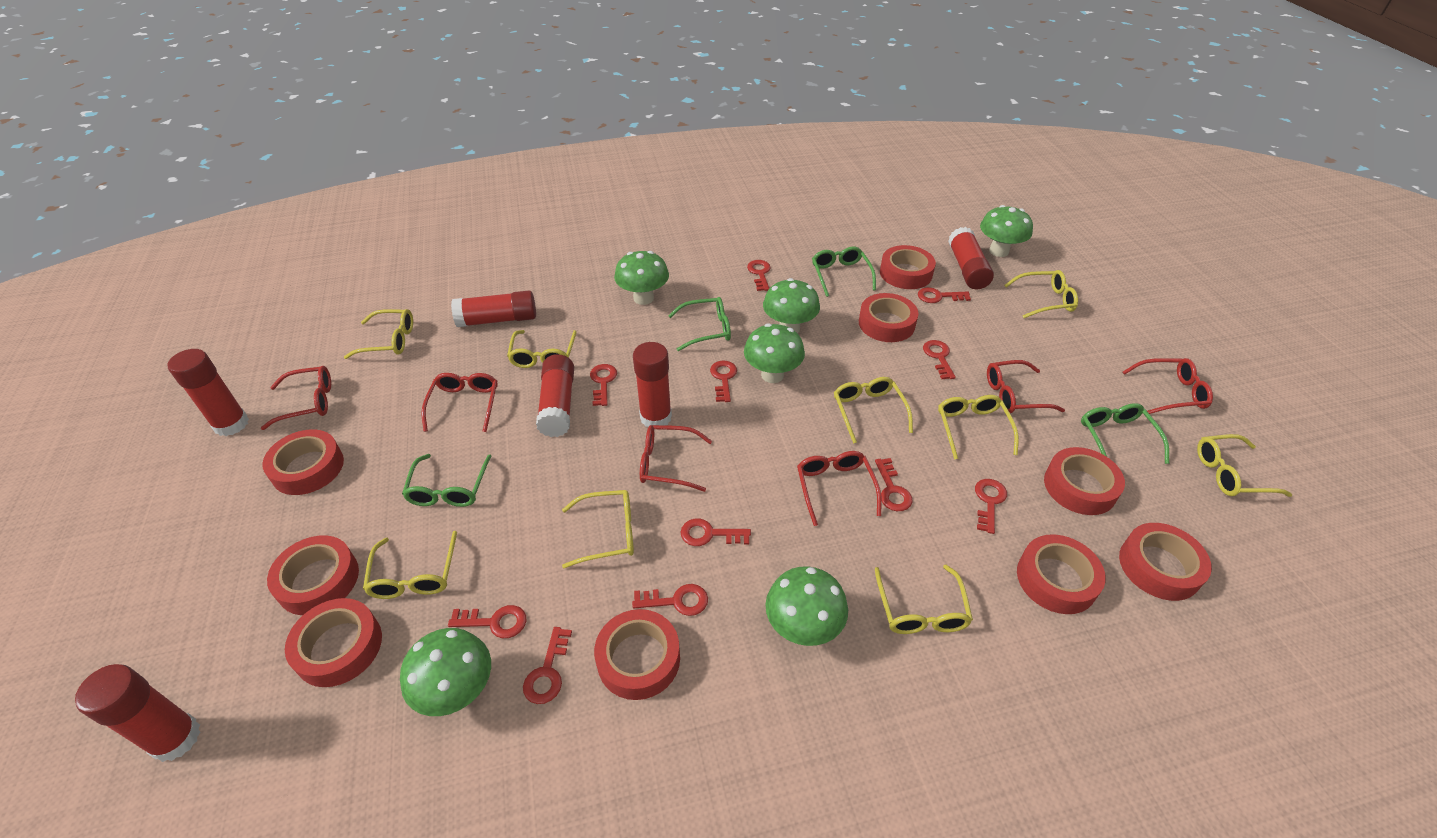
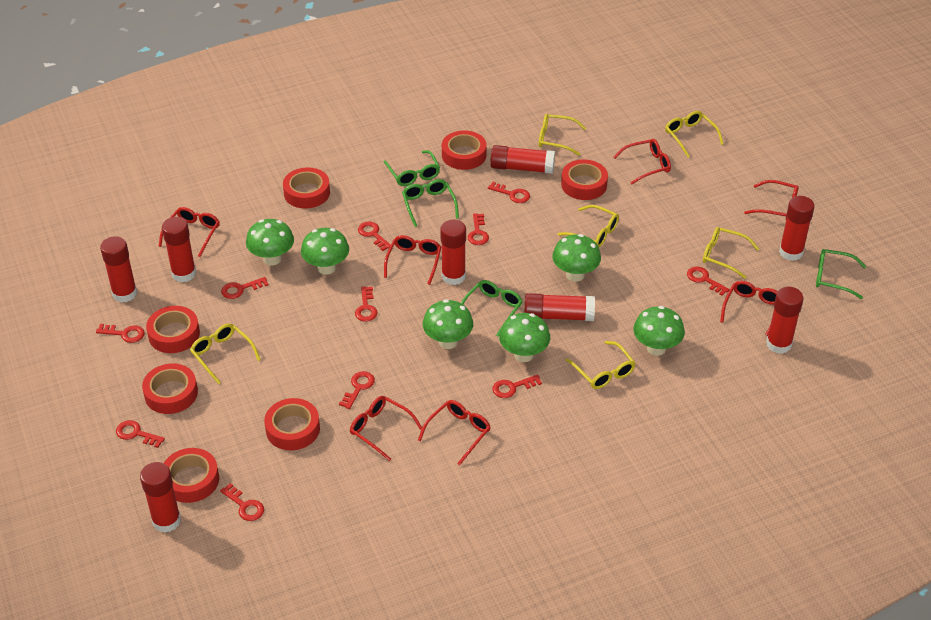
red glasses: 6 -> 7
red glue stick: 6 -> 8
red tape: 9 -> 7
yellow glasses: 9 -> 6

